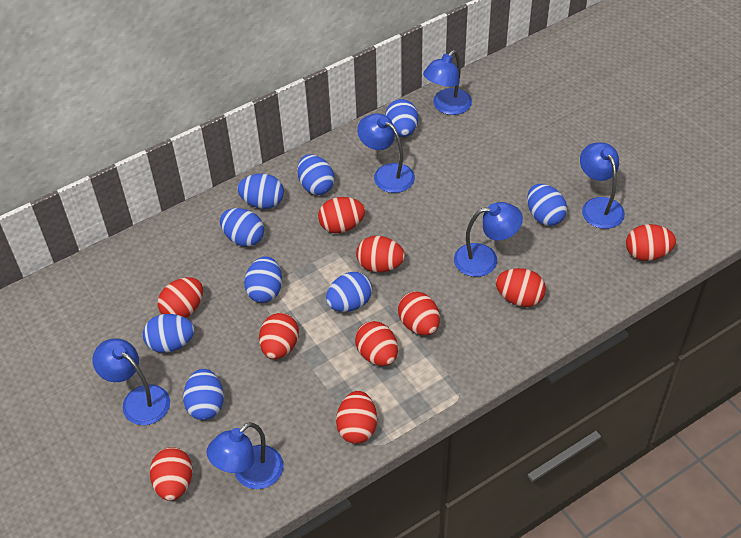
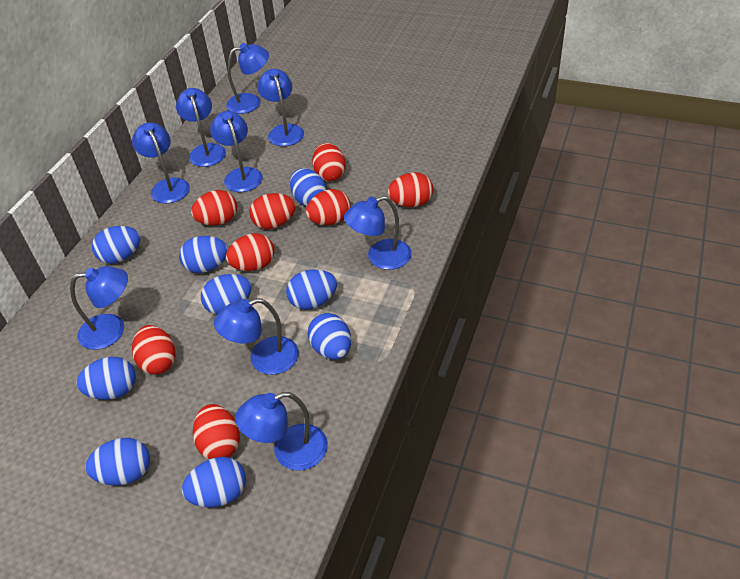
blue lamp: 6 -> 9
red egg: 10 -> 8

